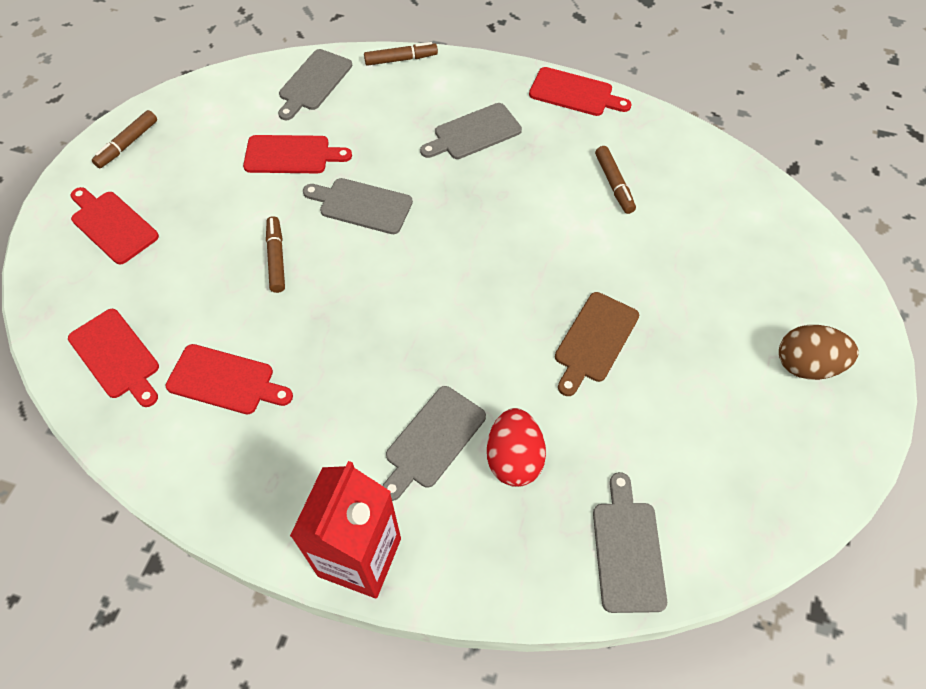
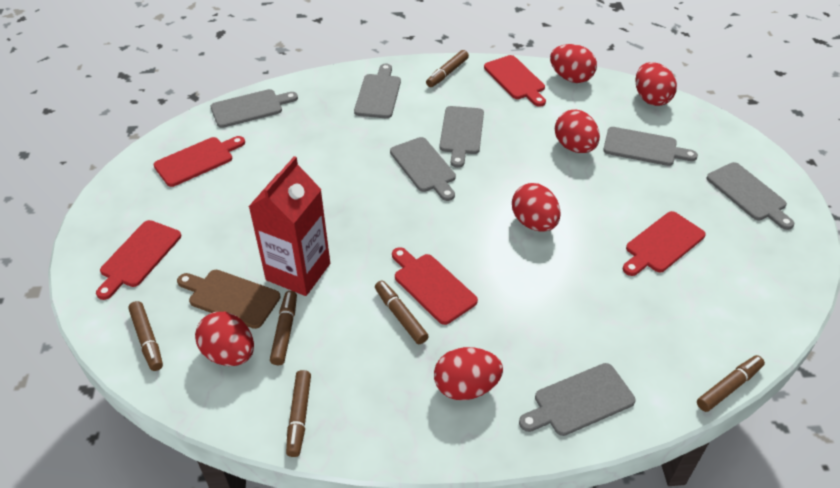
brown egg: 1 -> 0
brown marker: 4 -> 6
grey cutting board: 5 -> 7
red egg: 1 -> 6

